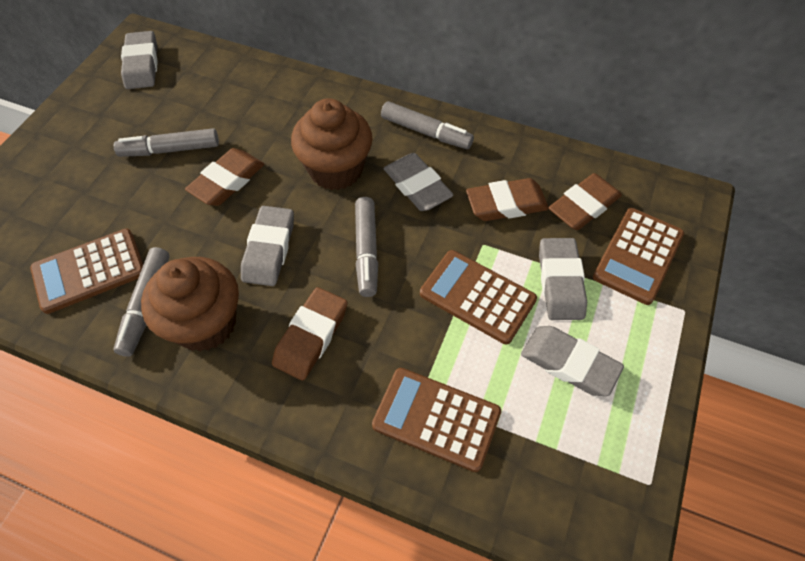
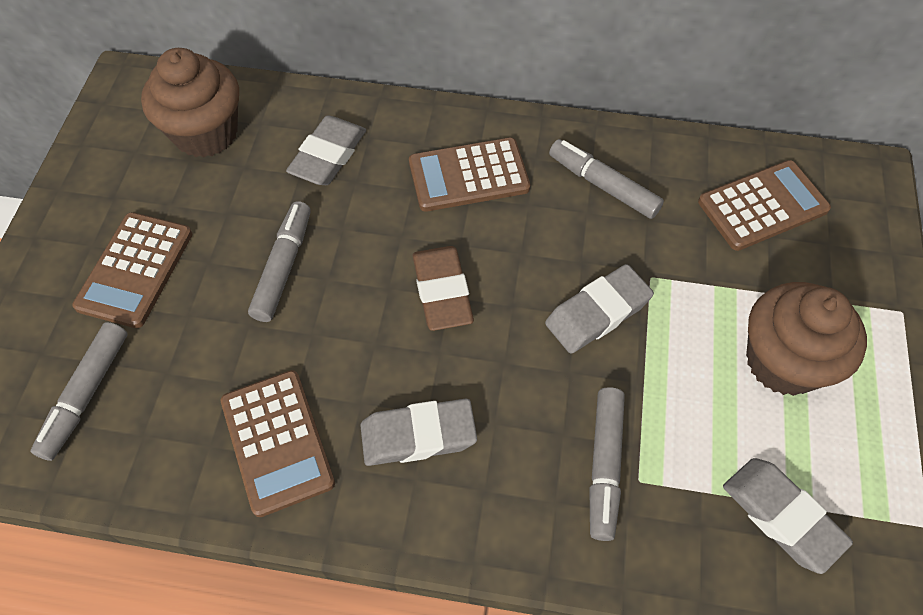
brown eraser: 4 -> 1
grey eraser: 5 -> 4

